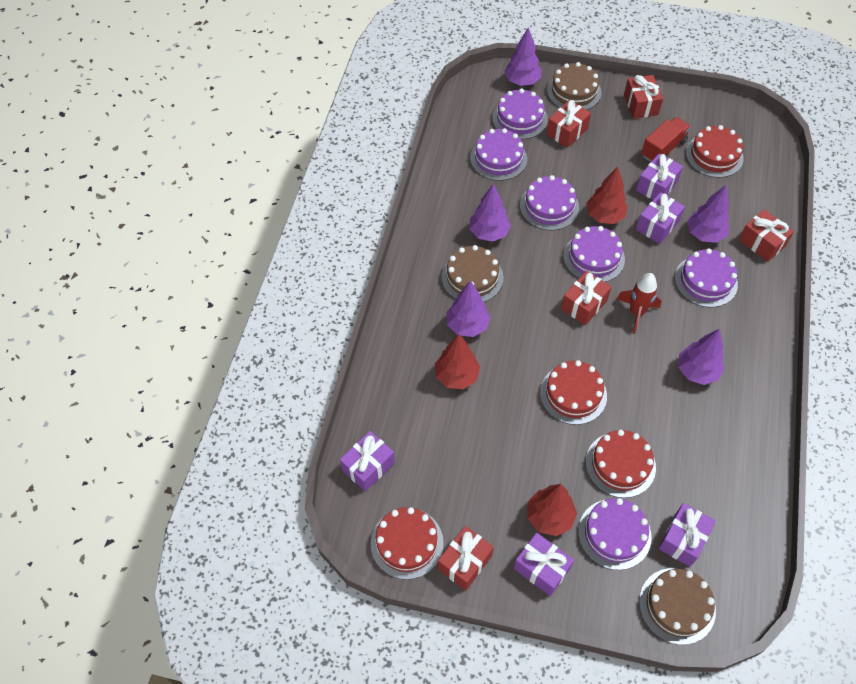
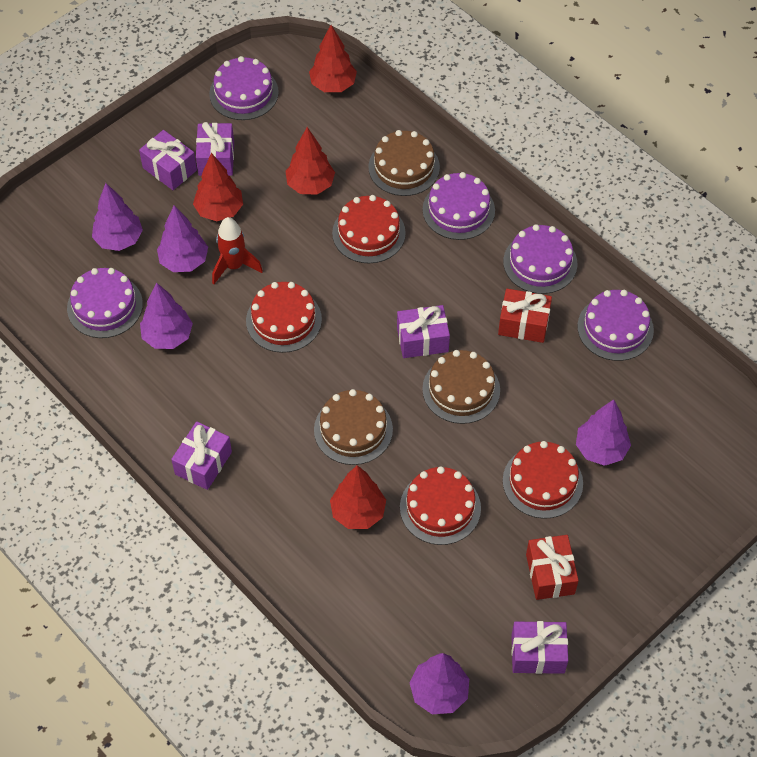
purple cake: 6 -> 5
red gift: 5 -> 2
red tree: 3 -> 4
red truck: 1 -> 0

